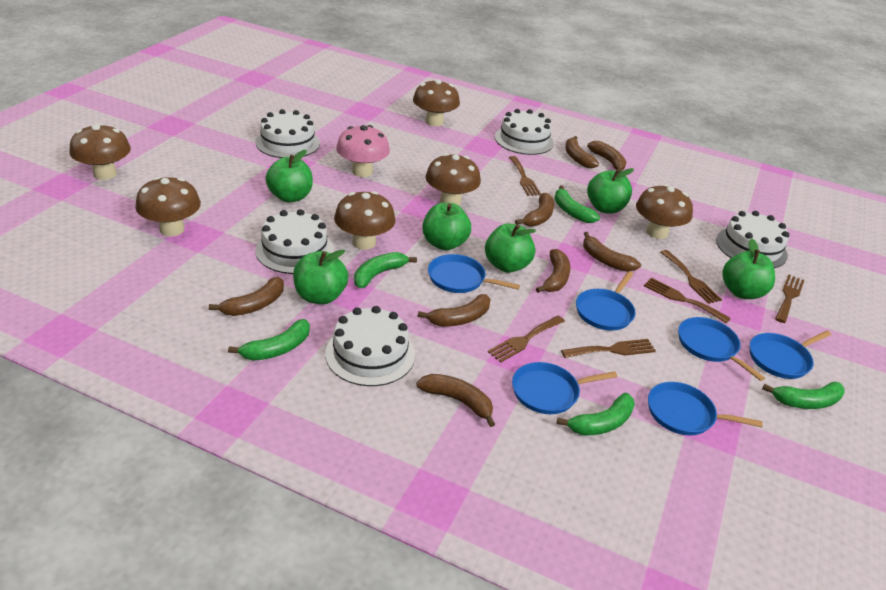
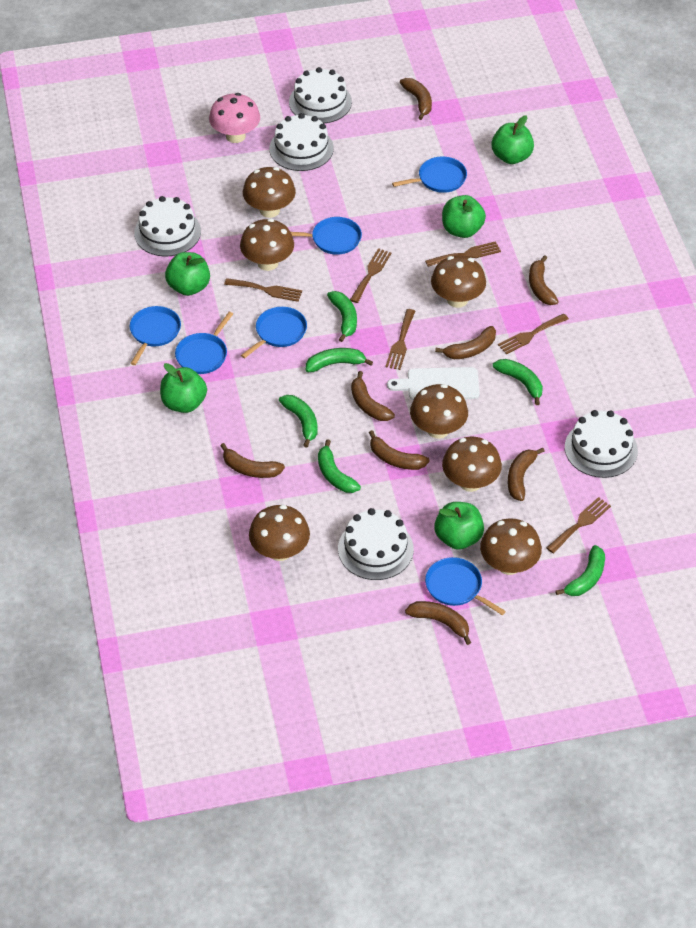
brown mushroom: 6 -> 7
green apple: 6 -> 5
green banana: 5 -> 6
white cutting board: 0 -> 1

